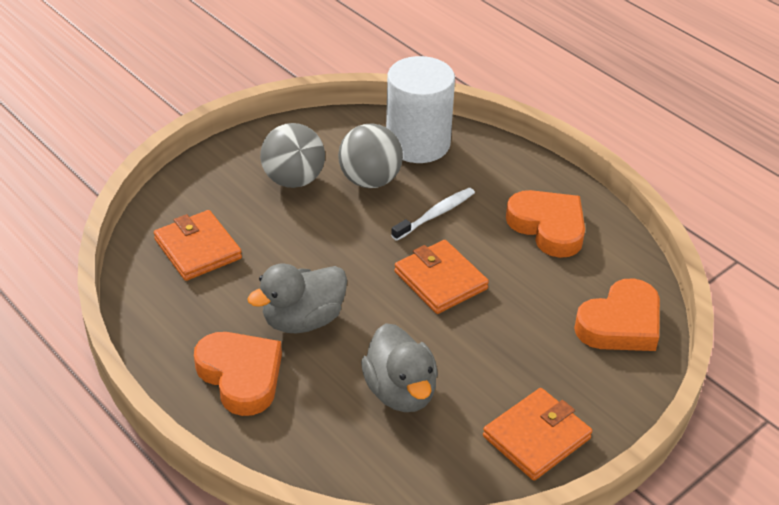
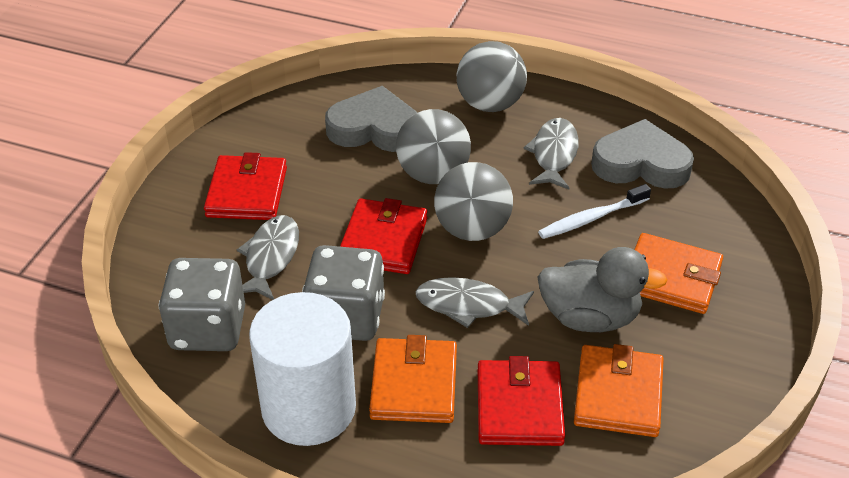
grey ball: 2 -> 3
grey dice: 0 -> 2
grey duck: 2 -> 1
grey fish: 0 -> 3
grey heart: 0 -> 2
orange heart: 3 -> 0
red wallet: 0 -> 3

